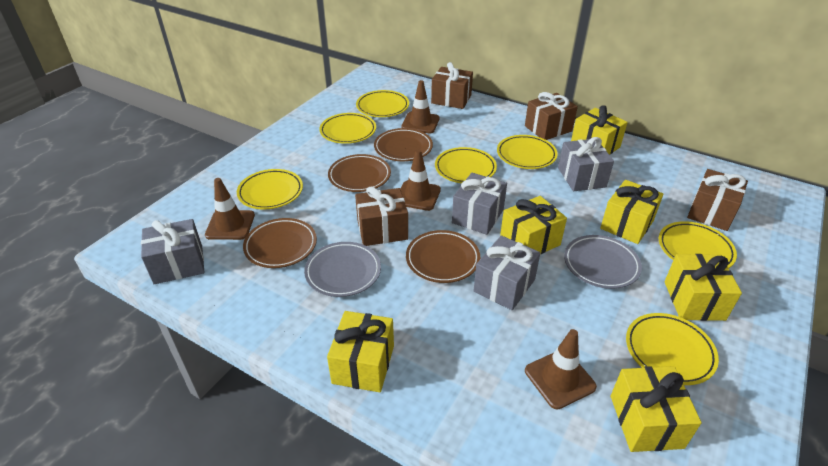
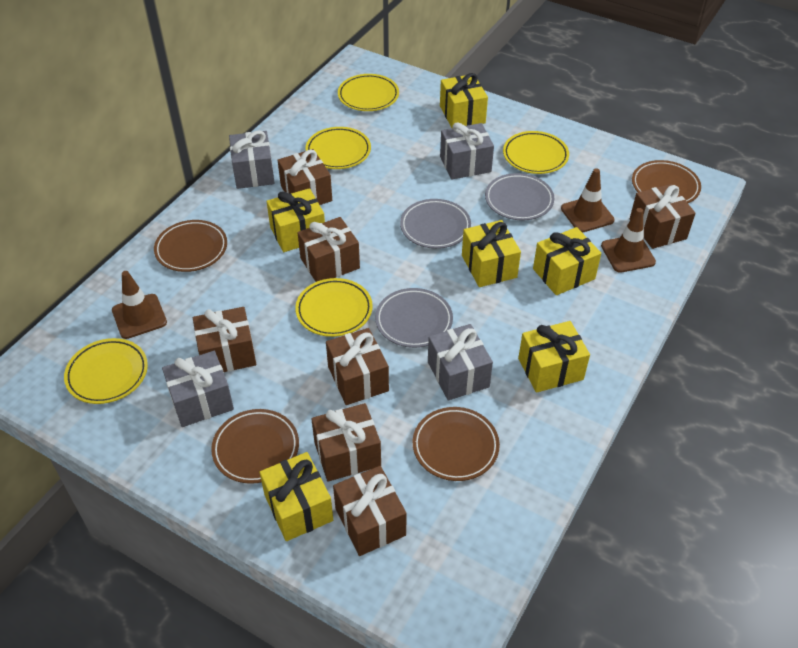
brown gift: 4 -> 7
brown traffic cone: 4 -> 3
grey plate: 2 -> 3
yellow plate: 7 -> 5

